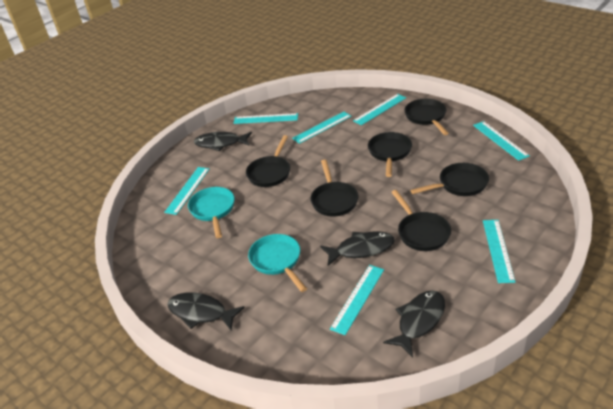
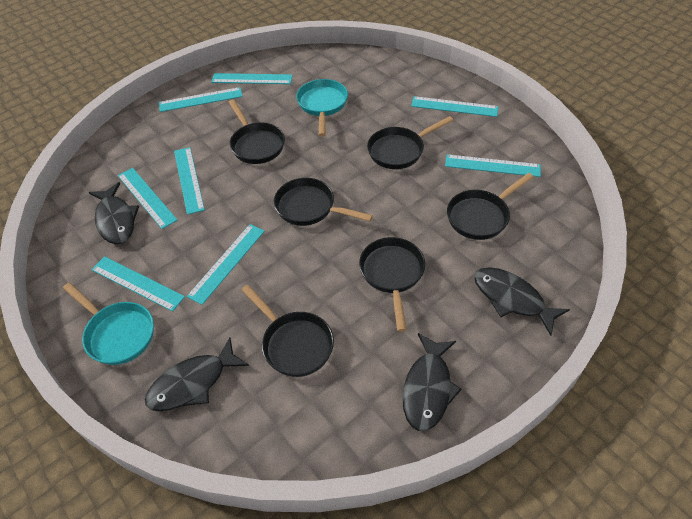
turquoise ruler: 7 -> 8

